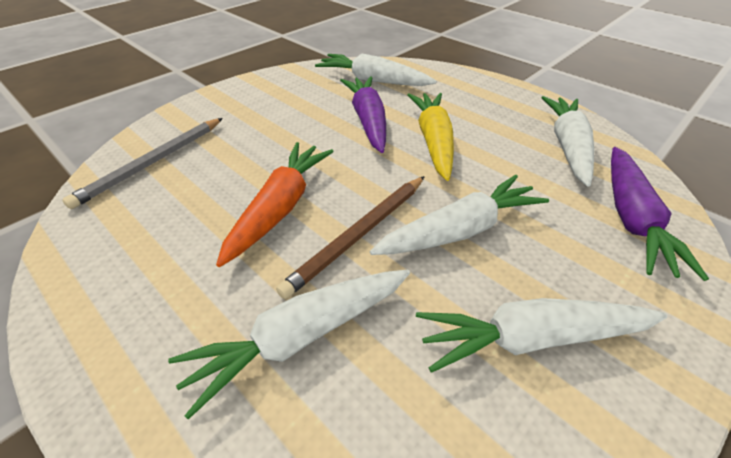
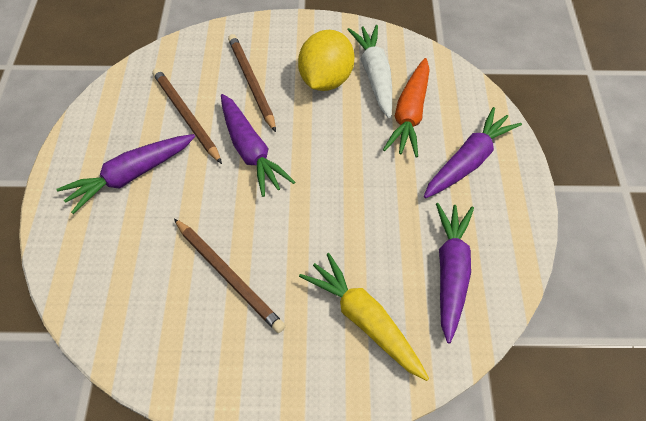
brown pencil: 1 -> 3
grey pencil: 1 -> 0
purple carrot: 2 -> 4
white carrot: 5 -> 1
yellow lemon: 0 -> 1

